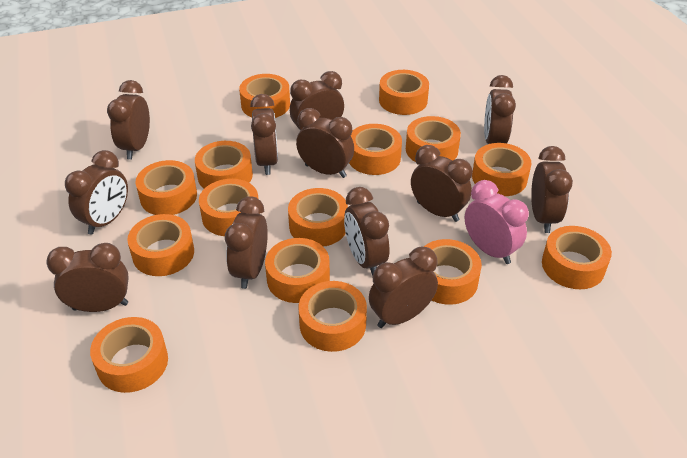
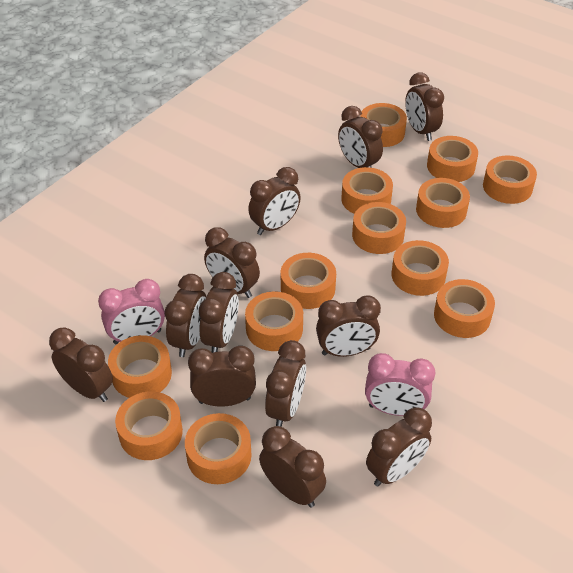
orange tape: 15 -> 13
pink clock: 1 -> 2

